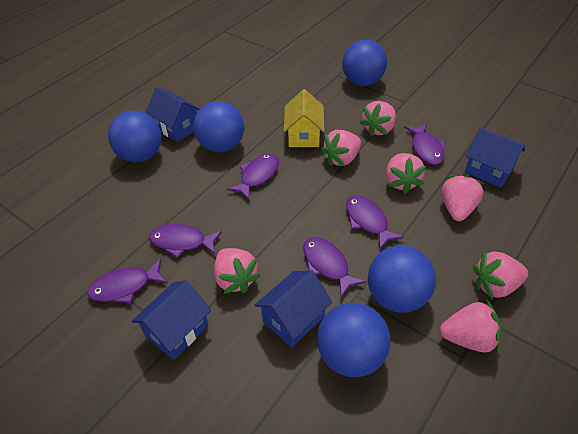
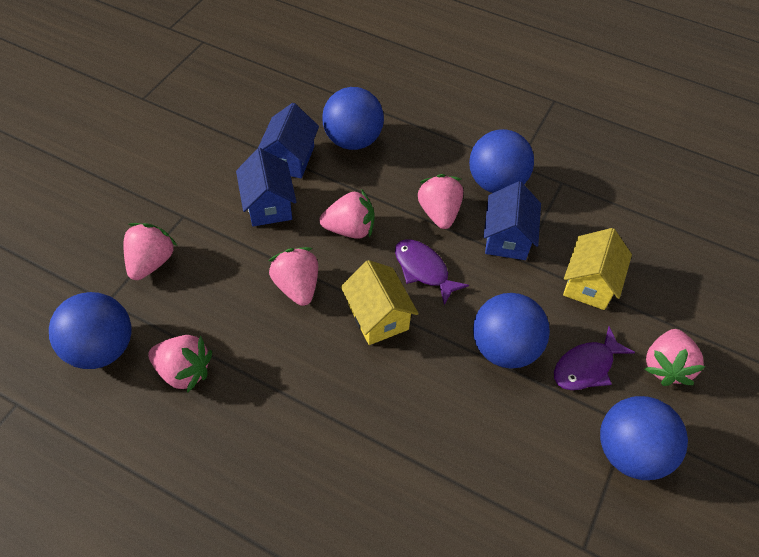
blue house: 4 -> 3
pink strawberry: 7 -> 6
purple fish: 6 -> 2
yellow house: 1 -> 2

